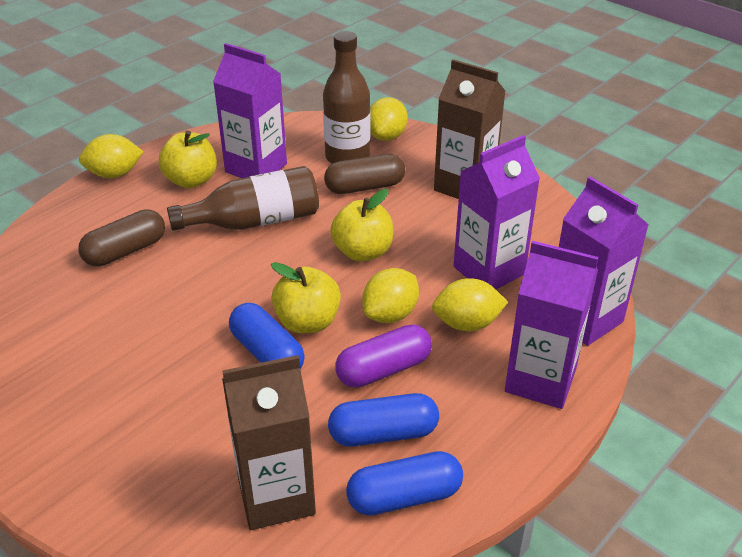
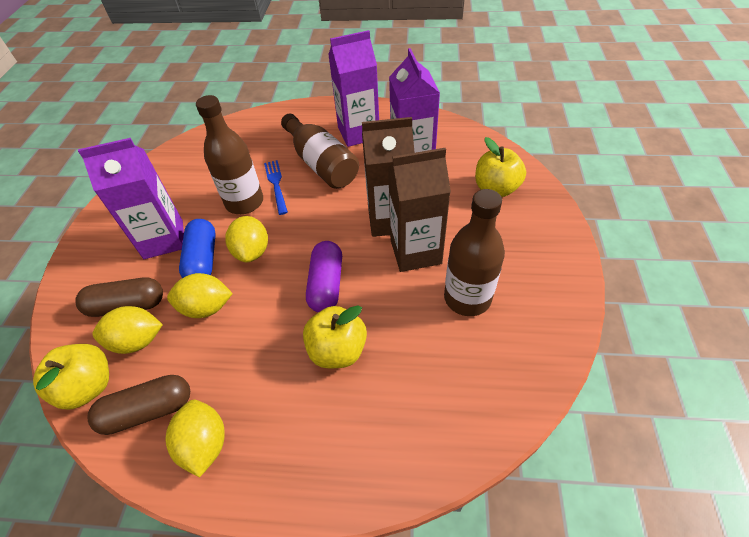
blue capsule: 3 -> 1
blue fork: 0 -> 1
brown bottle: 2 -> 3
purple carton: 4 -> 3

